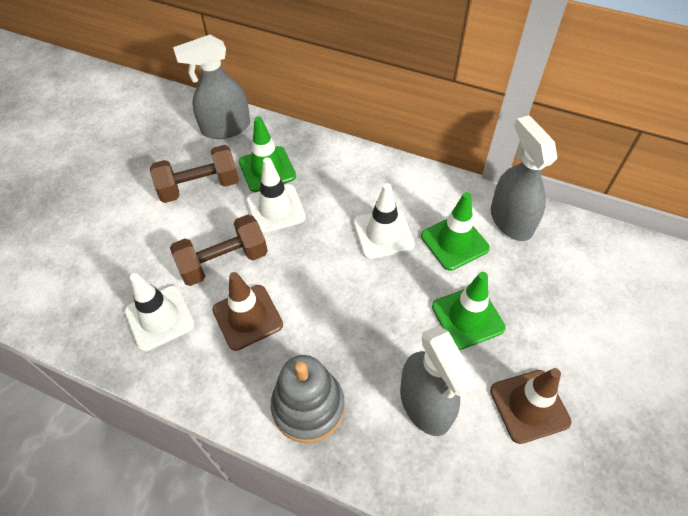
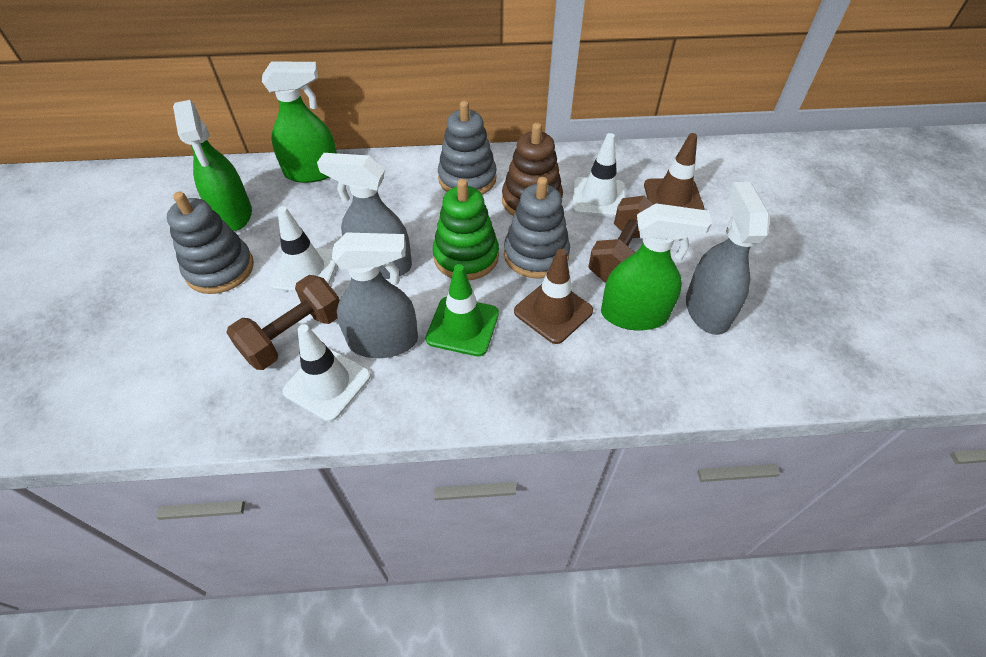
brown stacking toy: 0 -> 1
green spray bottle: 0 -> 3
green stacking toy: 0 -> 1
green traffic cone: 3 -> 1
grey stacking toy: 1 -> 3

